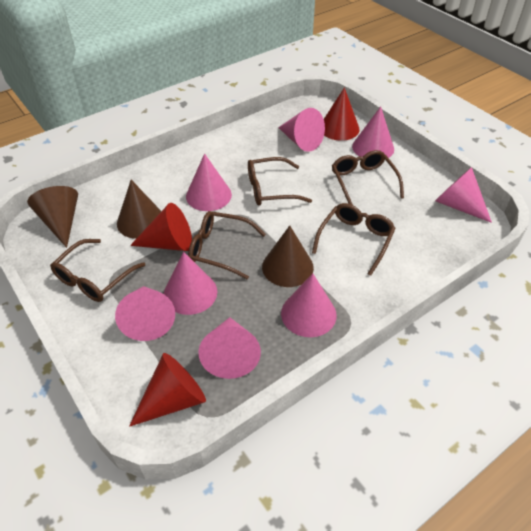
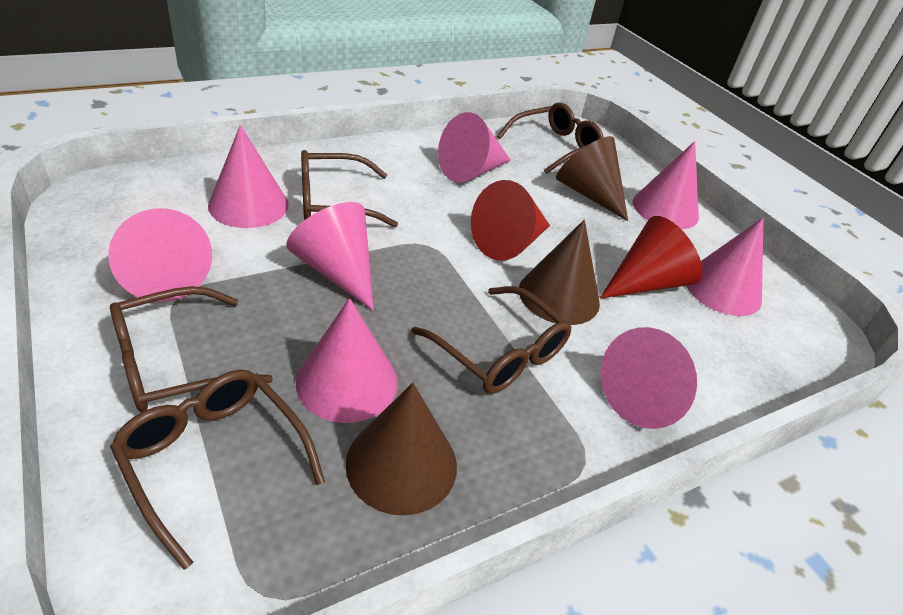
red cone: 3 -> 2

